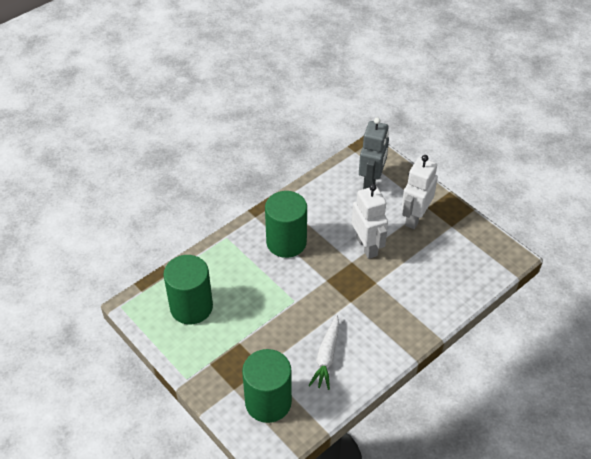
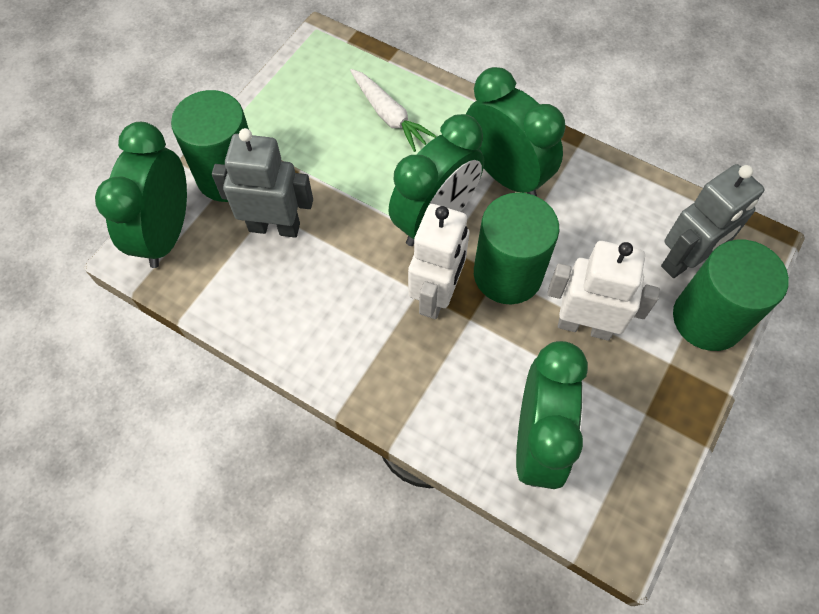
green clock: 0 -> 4
grey robot: 1 -> 2

